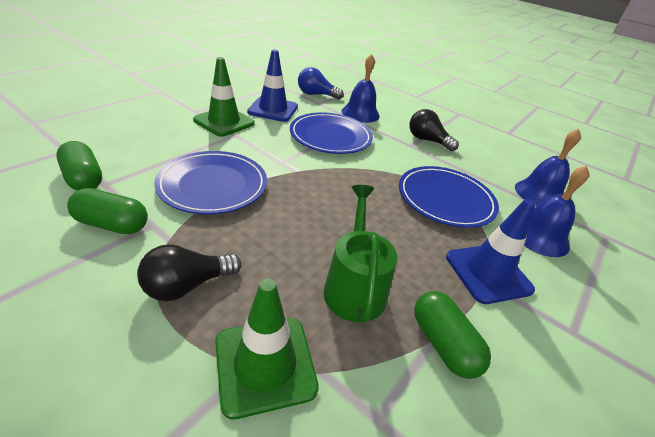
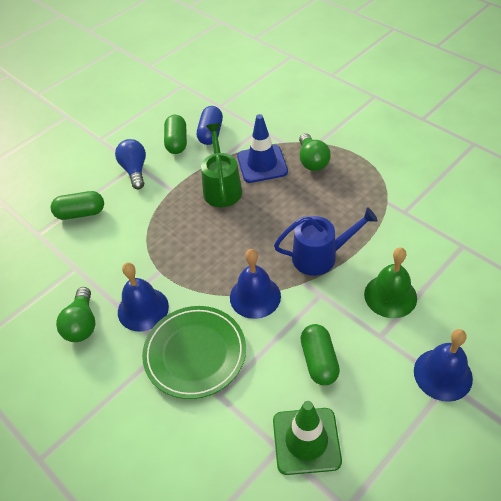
black light bulb: 2 -> 0
blue capsule: 0 -> 1
blue plate: 3 -> 0
blue traffic cone: 2 -> 1
blue watering can: 0 -> 1
green bell: 0 -> 1
green light bulb: 0 -> 2
green plate: 0 -> 1
green traffic cone: 2 -> 1

